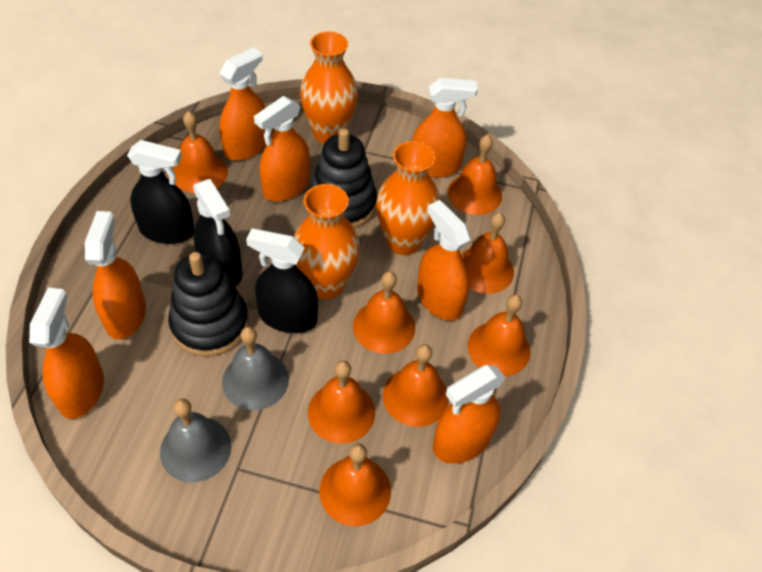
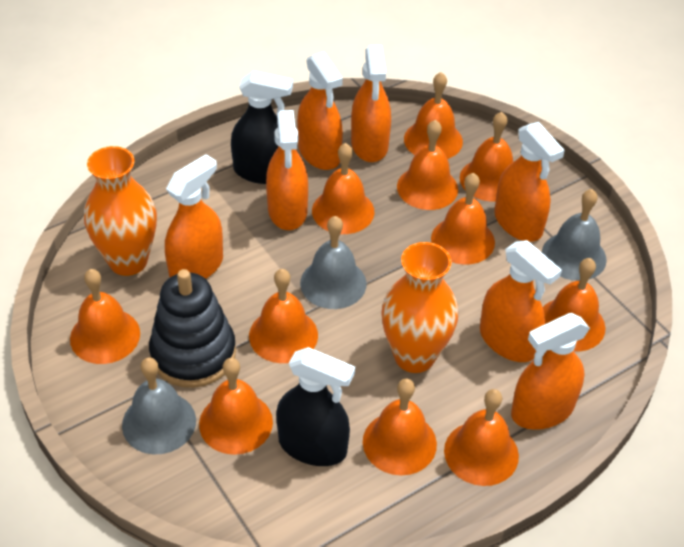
black spray bottle: 3 -> 2
black stacking toy: 2 -> 1
grey bell: 2 -> 3
orange bell: 8 -> 11
orange vase: 3 -> 2

